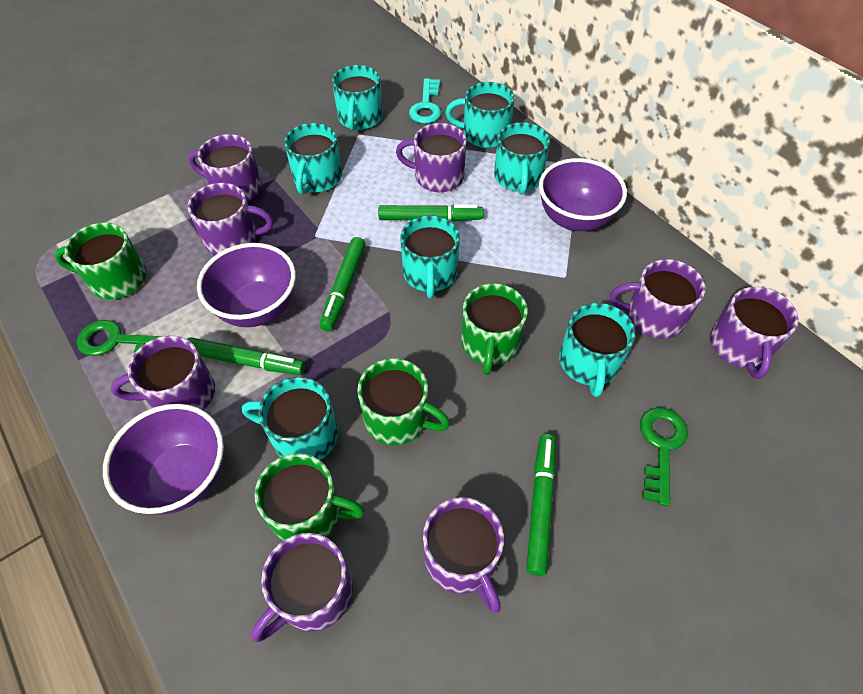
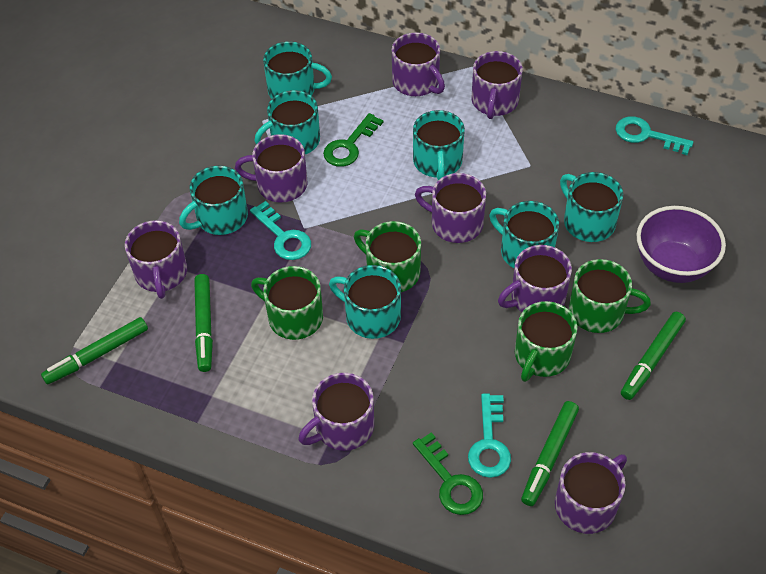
purple bowl: 3 -> 1
turquoise key: 1 -> 3

